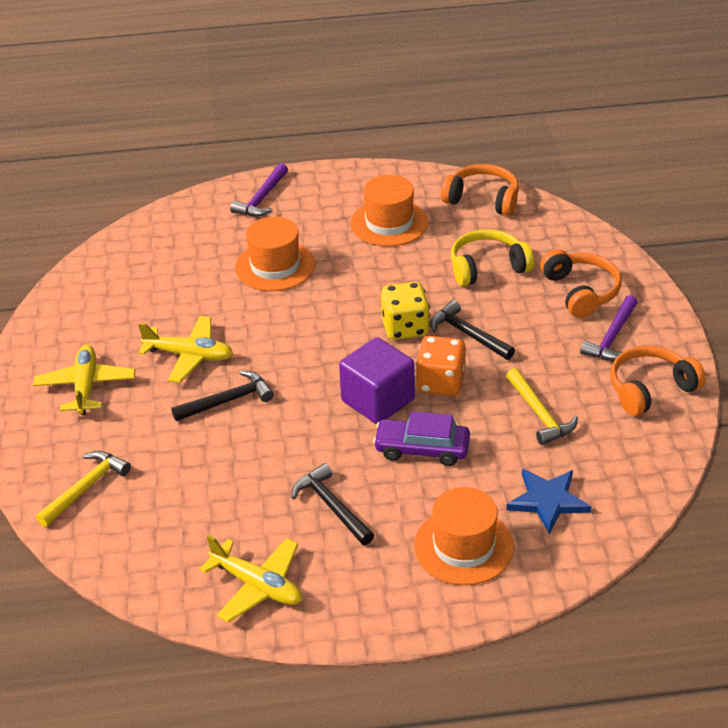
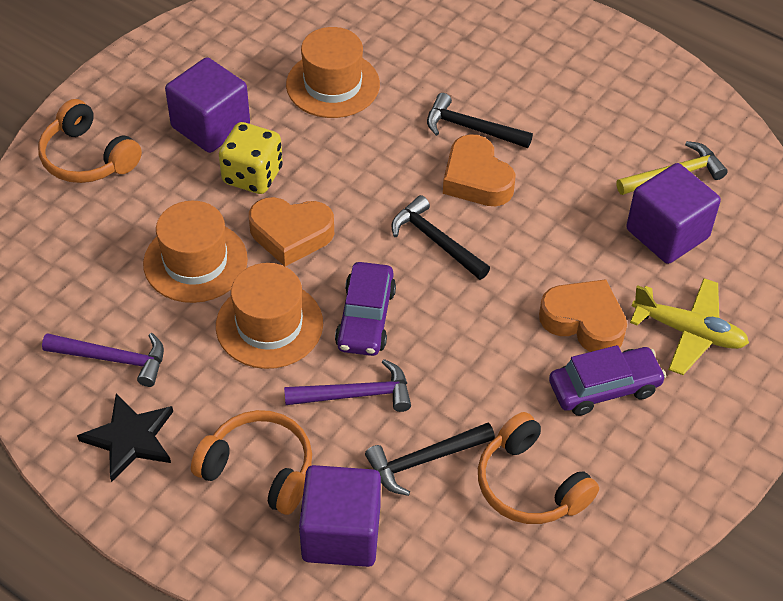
black star: 0 -> 1
blue star: 1 -> 0
orange dice: 1 -> 0
orange heart: 0 -> 3
purple car: 1 -> 2
purple cube: 1 -> 3
yellow hammer: 2 -> 1
yellow headphones: 1 -> 0
yellow plane: 3 -> 1

